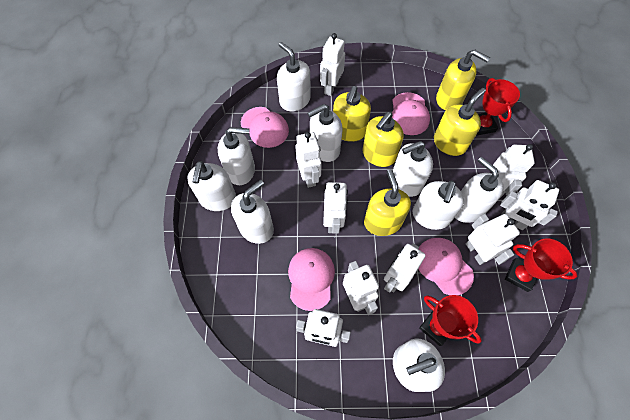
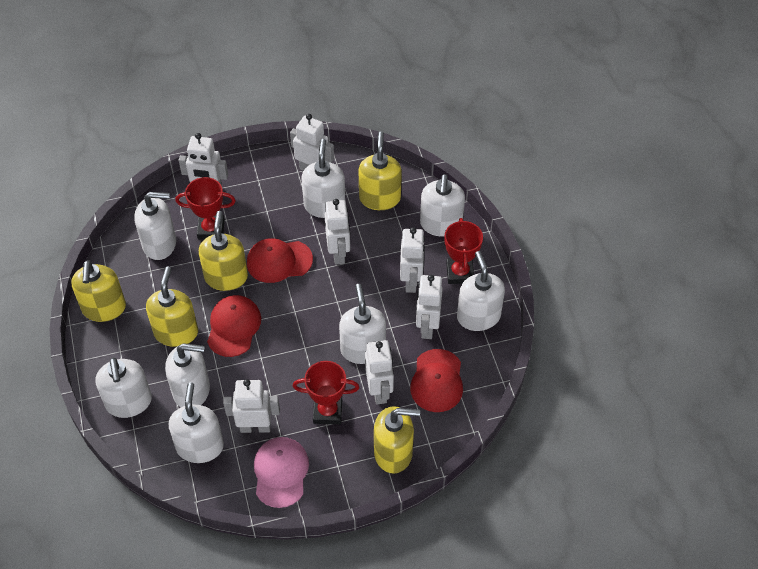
pink cap: 4 -> 1
red cap: 0 -> 3
white robot: 9 -> 7
white soap dispenser: 9 -> 8

